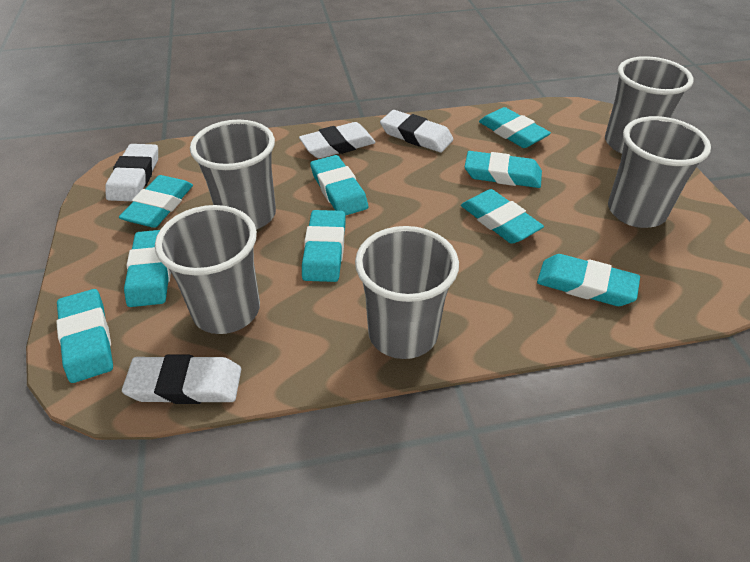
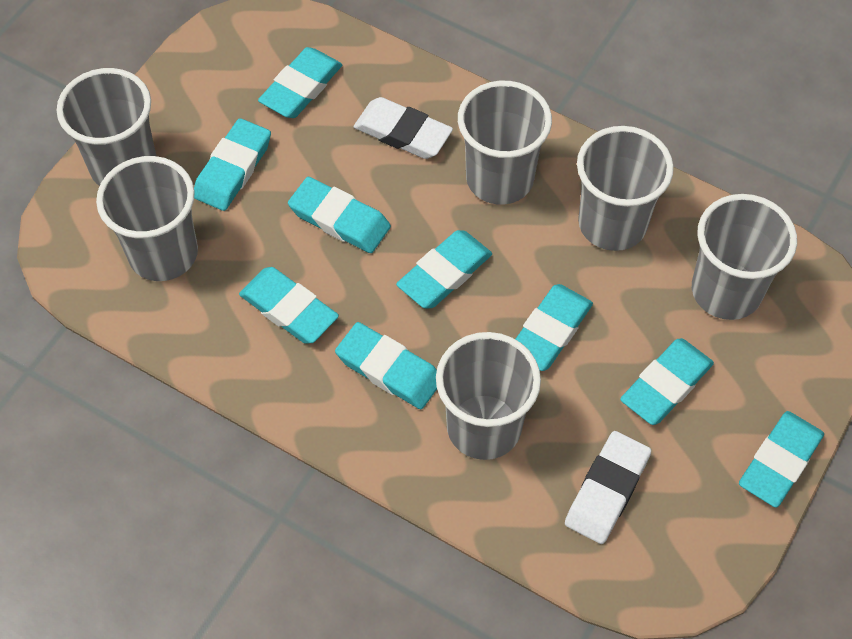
grey cup: 5 -> 6
white eraser: 4 -> 2

